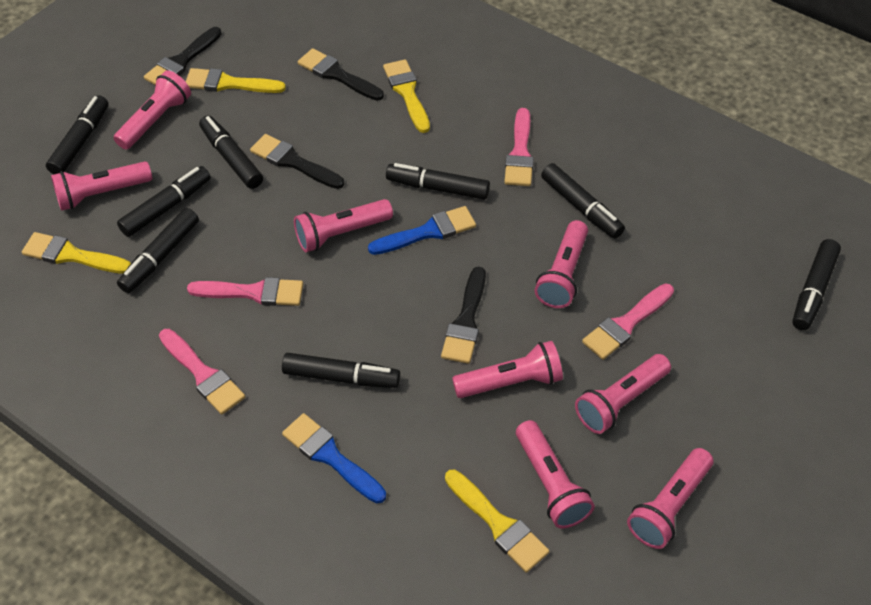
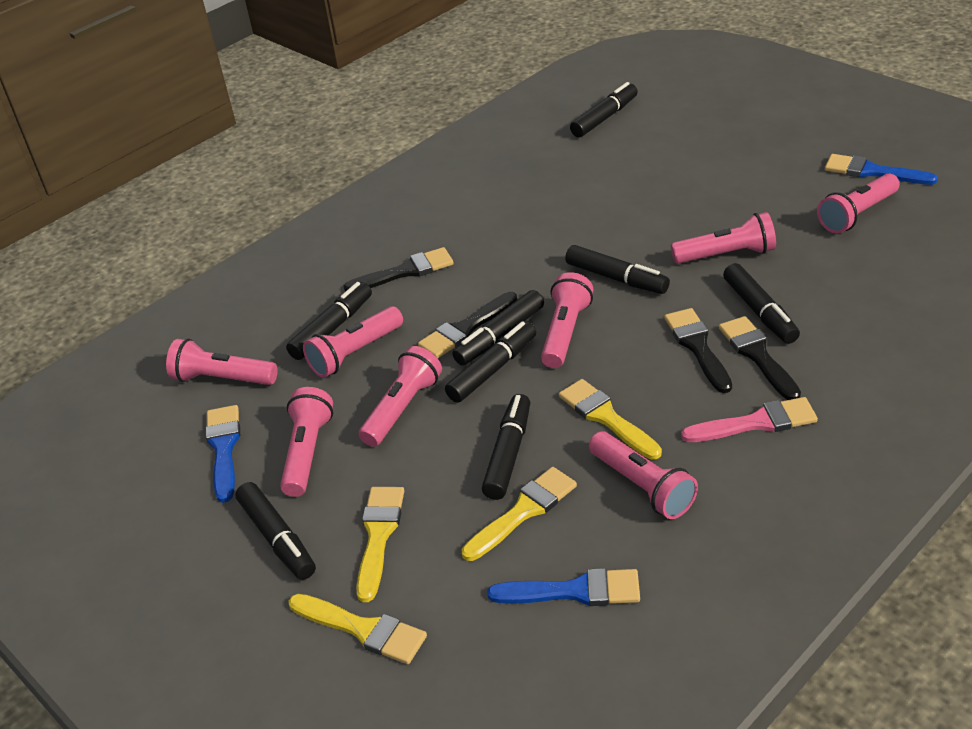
blue brush: 2 -> 3
pink brush: 4 -> 1

